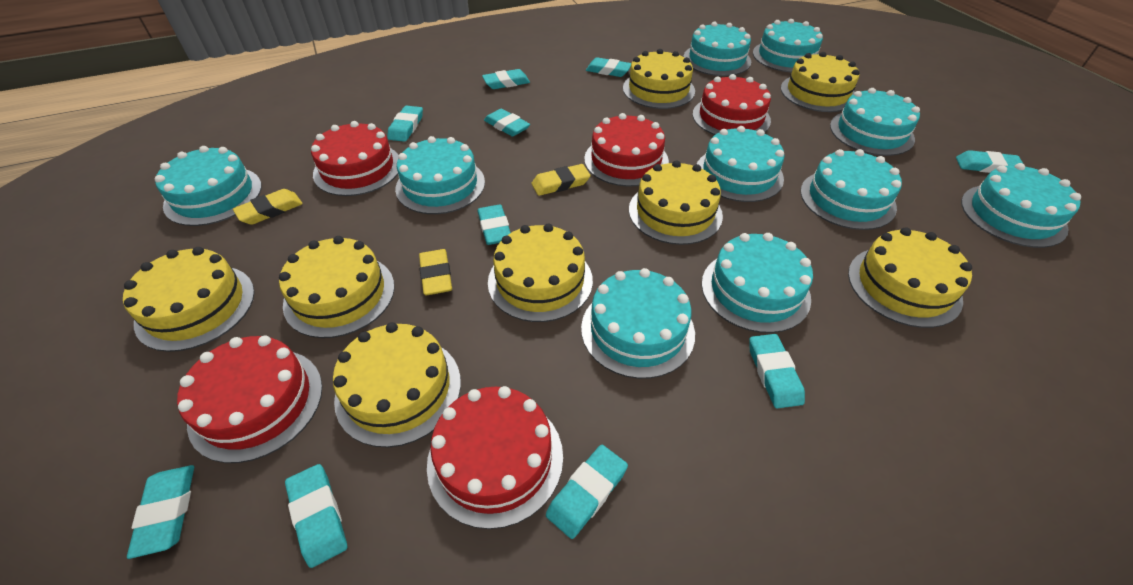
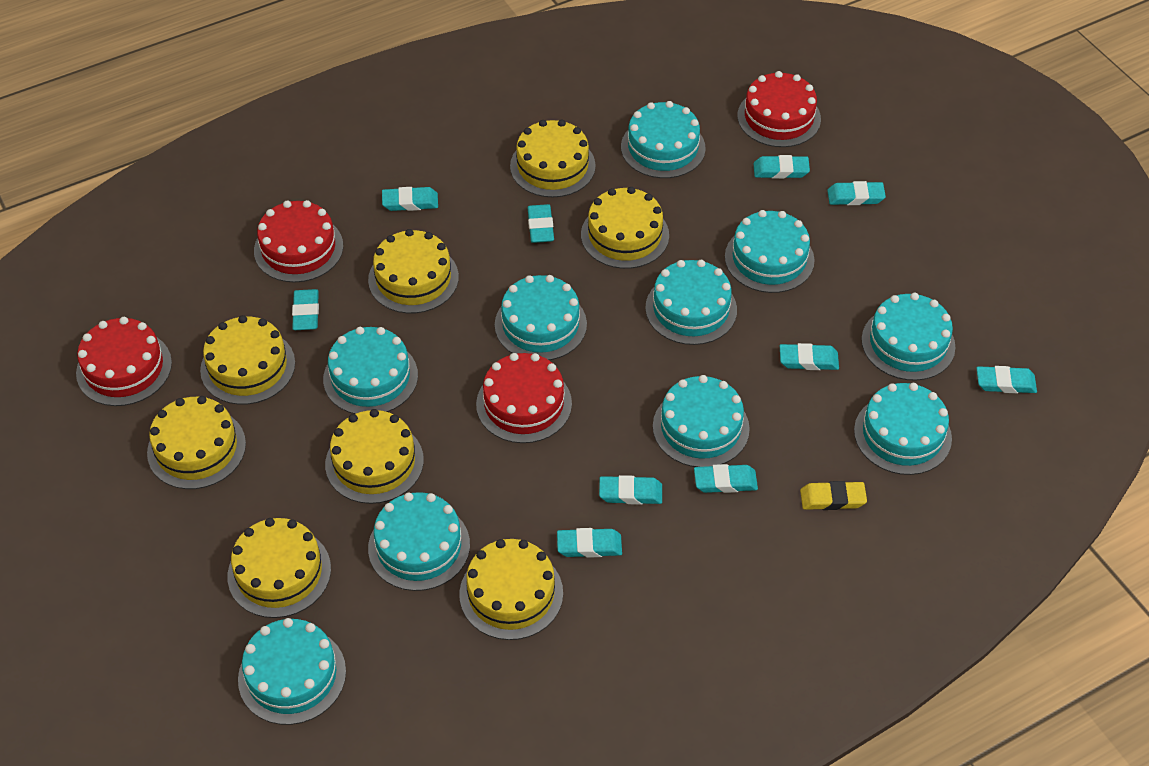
red cake: 5 -> 4
yellow eraser: 3 -> 1

